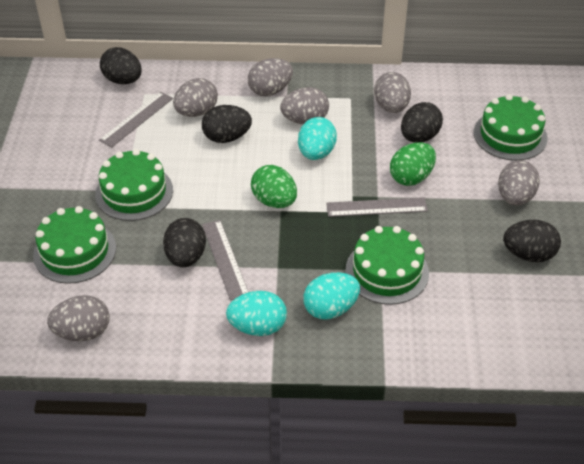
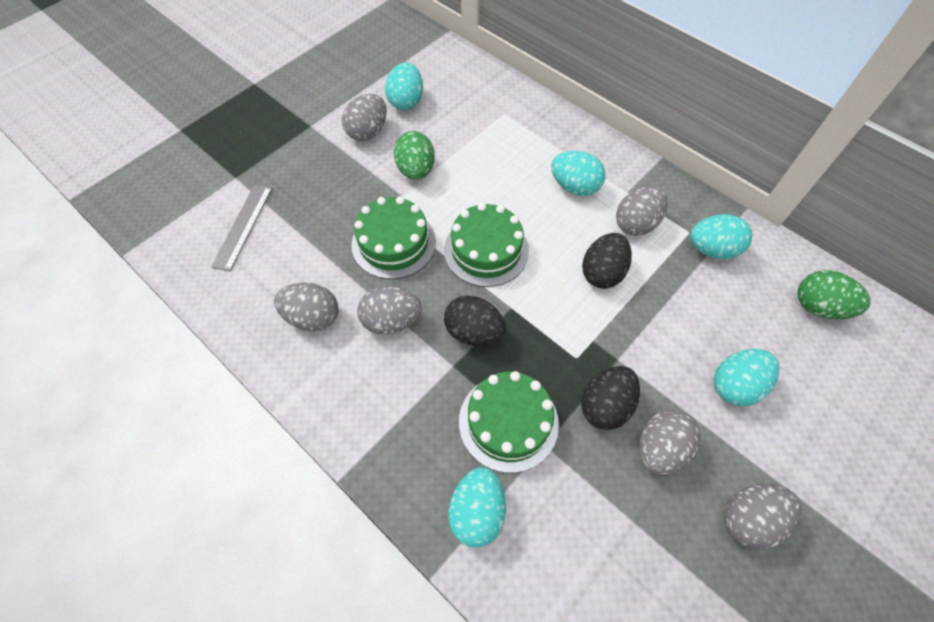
black egg: 5 -> 3
green cake: 4 -> 3
grey ruler: 3 -> 1
turquoise egg: 3 -> 5

